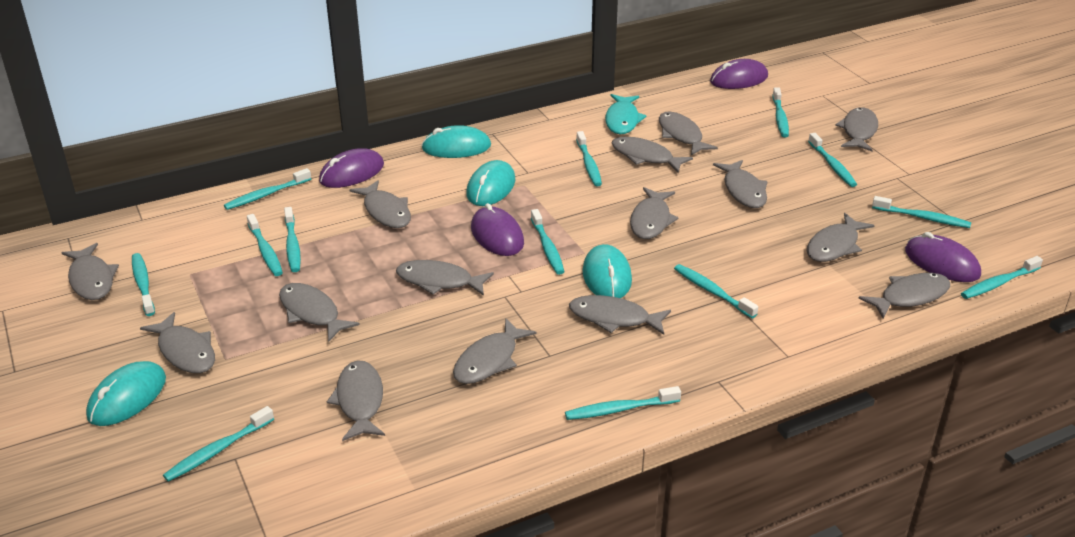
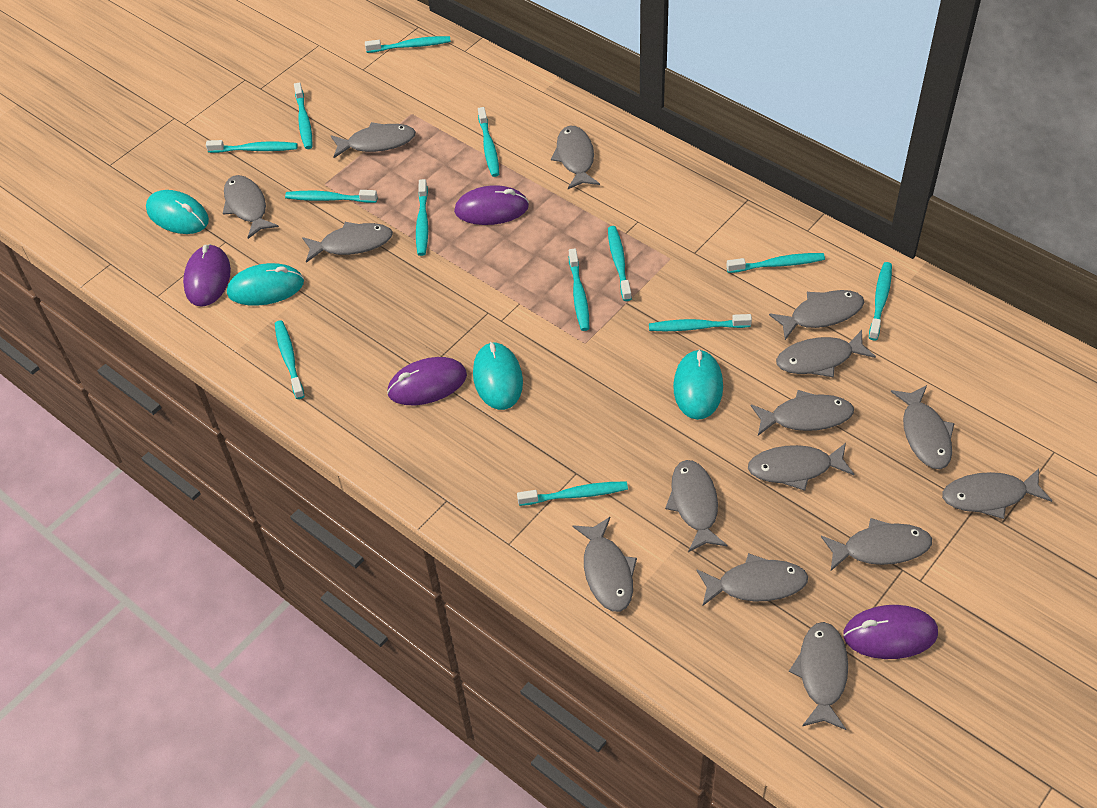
turquoise fish: 1 -> 0

